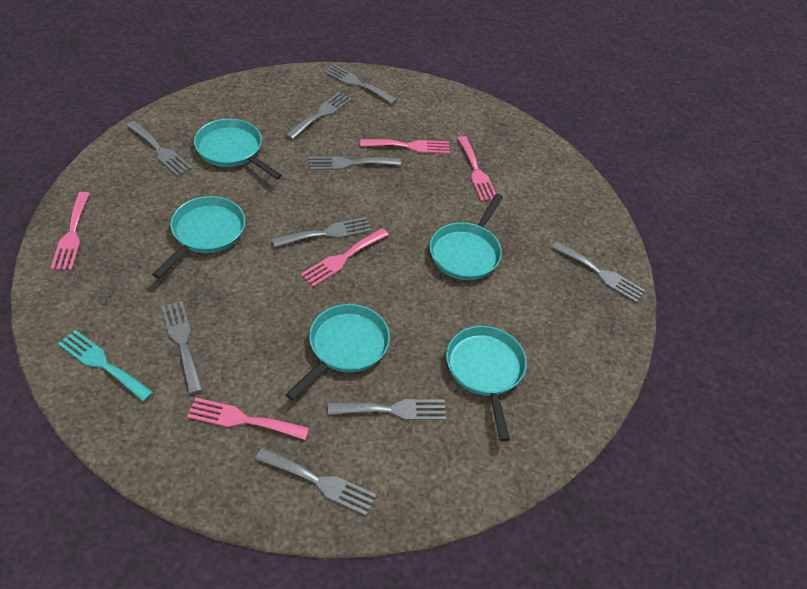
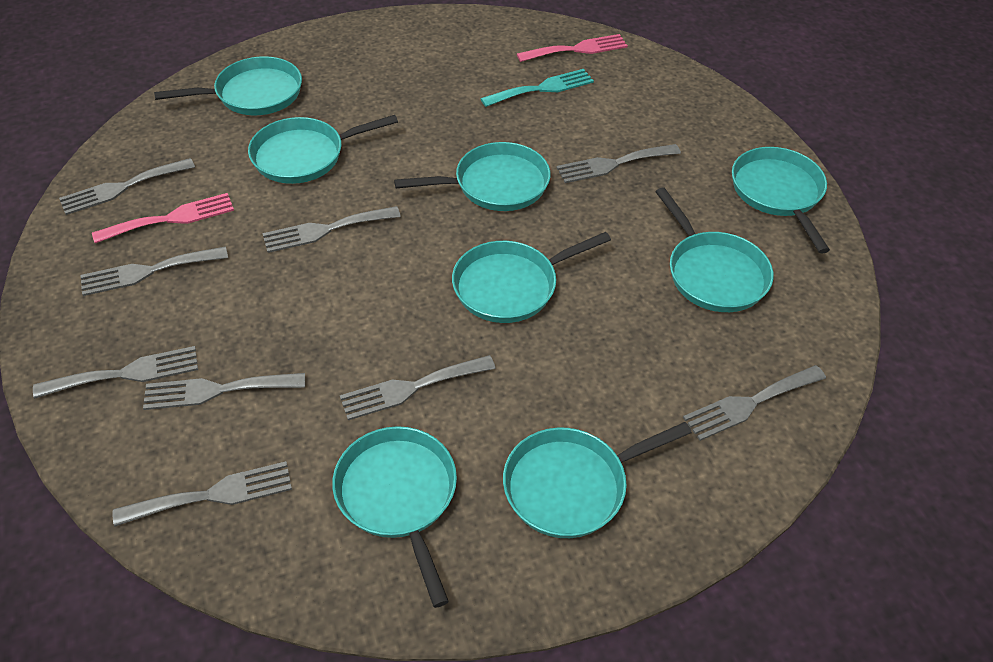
pink fork: 5 -> 2
turquoise pan: 5 -> 8

